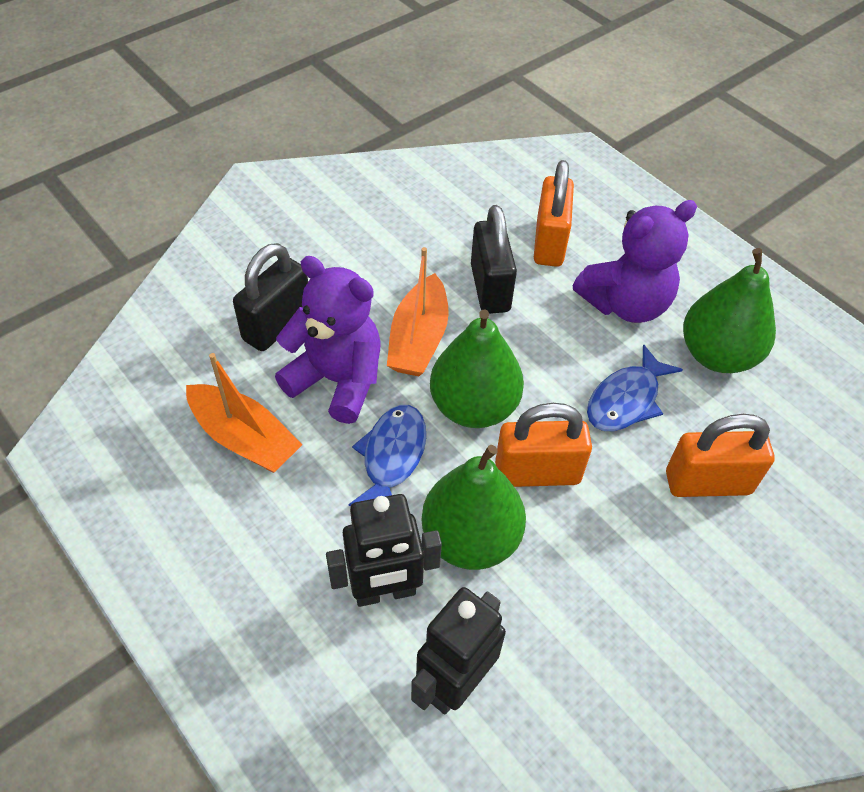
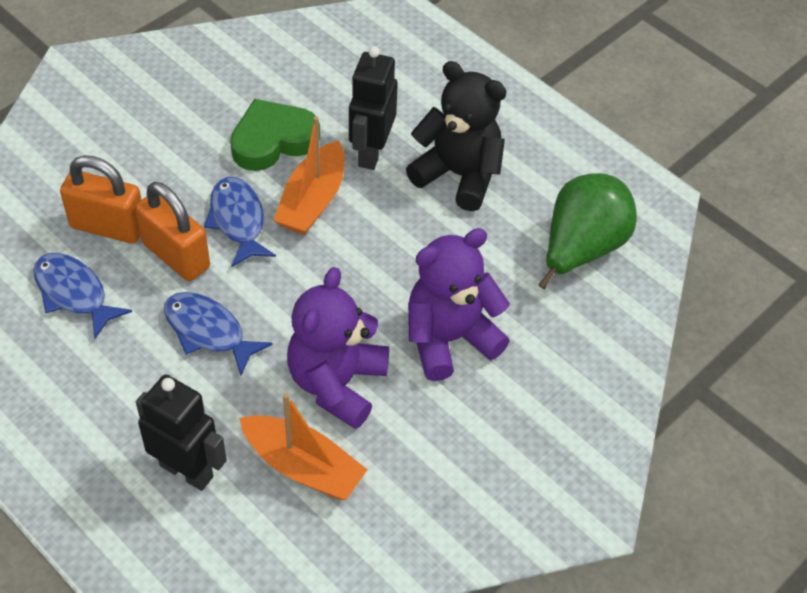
black padlock: 2 -> 0
black teddy bear: 0 -> 1
blue fish: 2 -> 3
green heart: 0 -> 1
green pear: 3 -> 1
orange padlock: 3 -> 2

